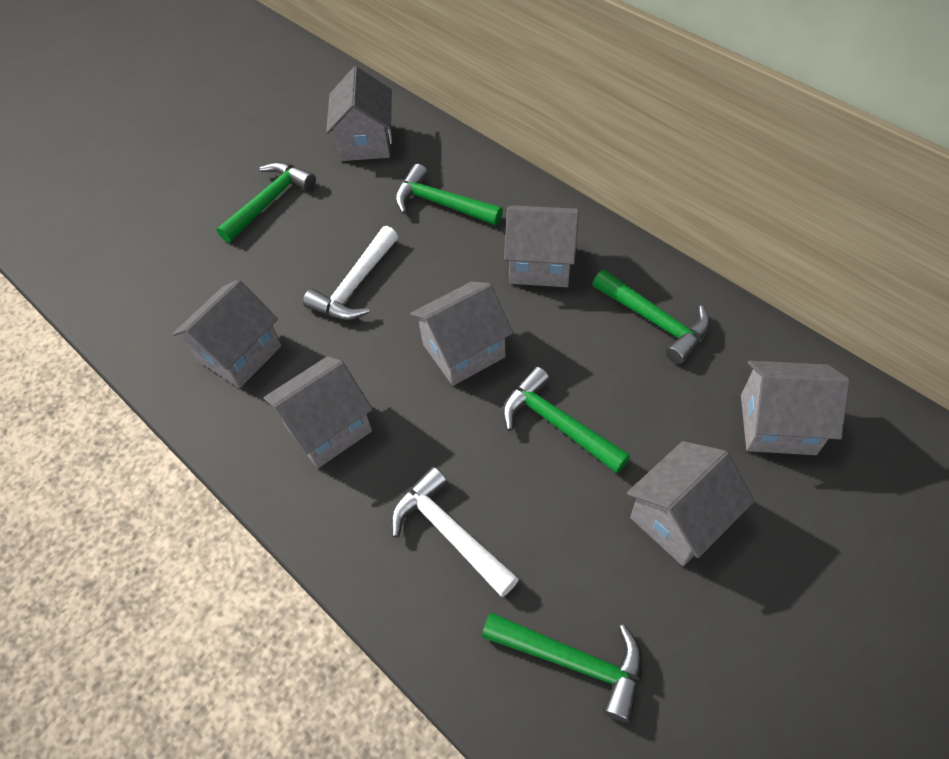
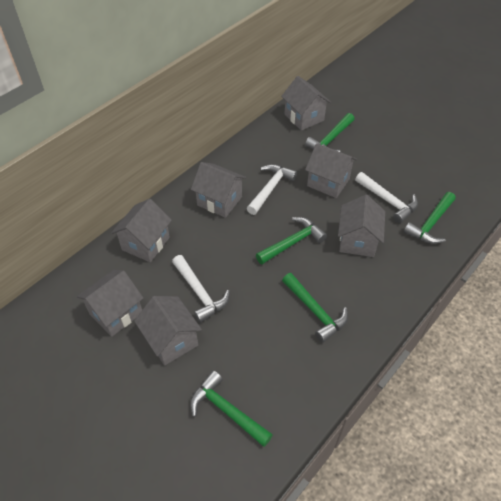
white hammer: 2 -> 3

